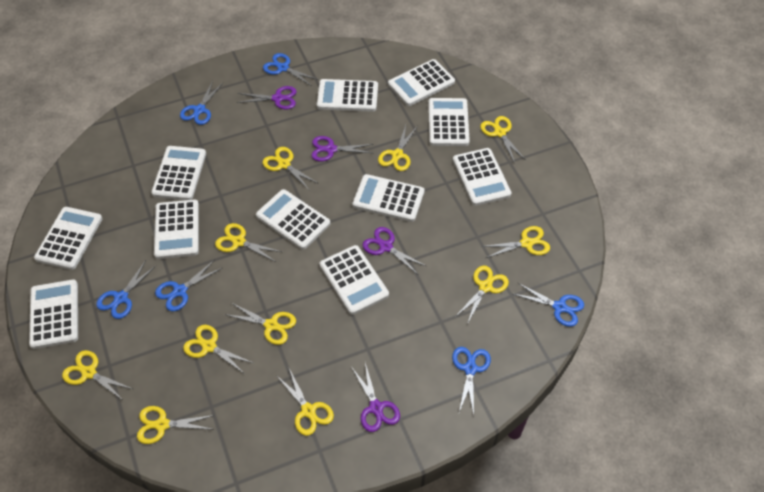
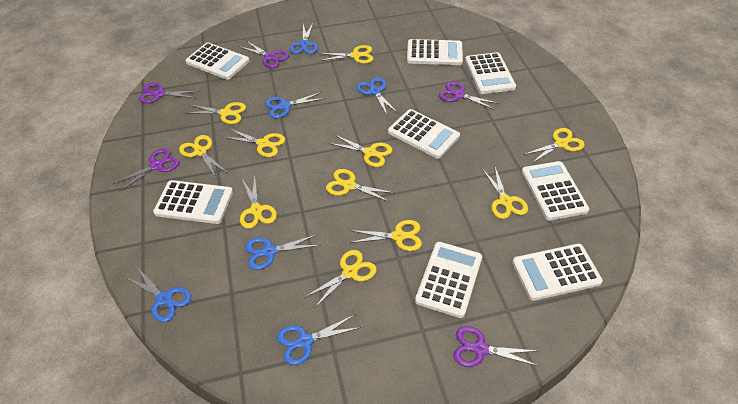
purple scissors: 4 -> 5
white calculator: 11 -> 8

